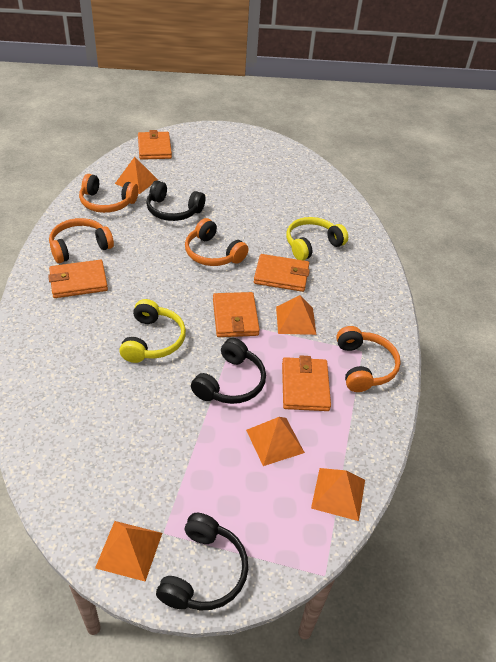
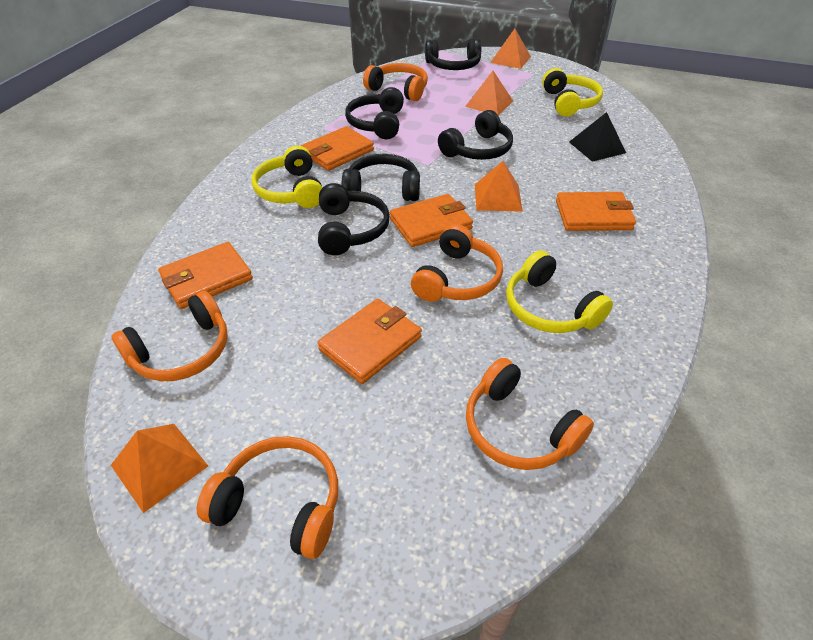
black headphones: 3 -> 5
black pyramid: 0 -> 1
orange headphones: 4 -> 5
orange pyramid: 5 -> 4
yellow headphones: 2 -> 3

